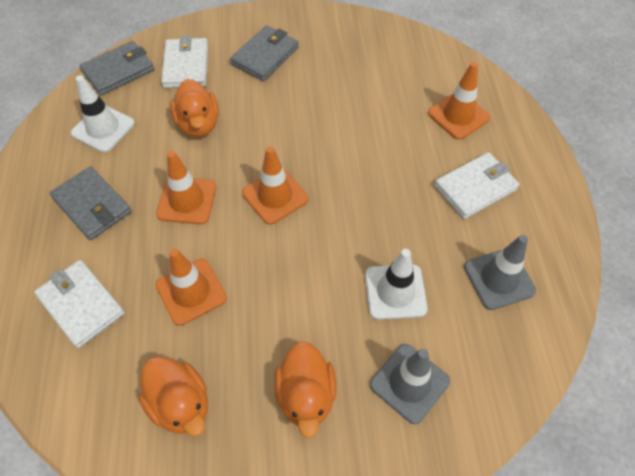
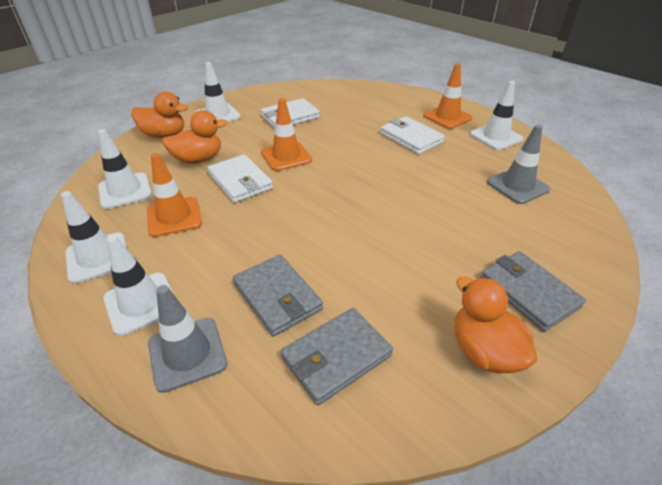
orange traffic cone: 4 -> 3
white traffic cone: 2 -> 5

